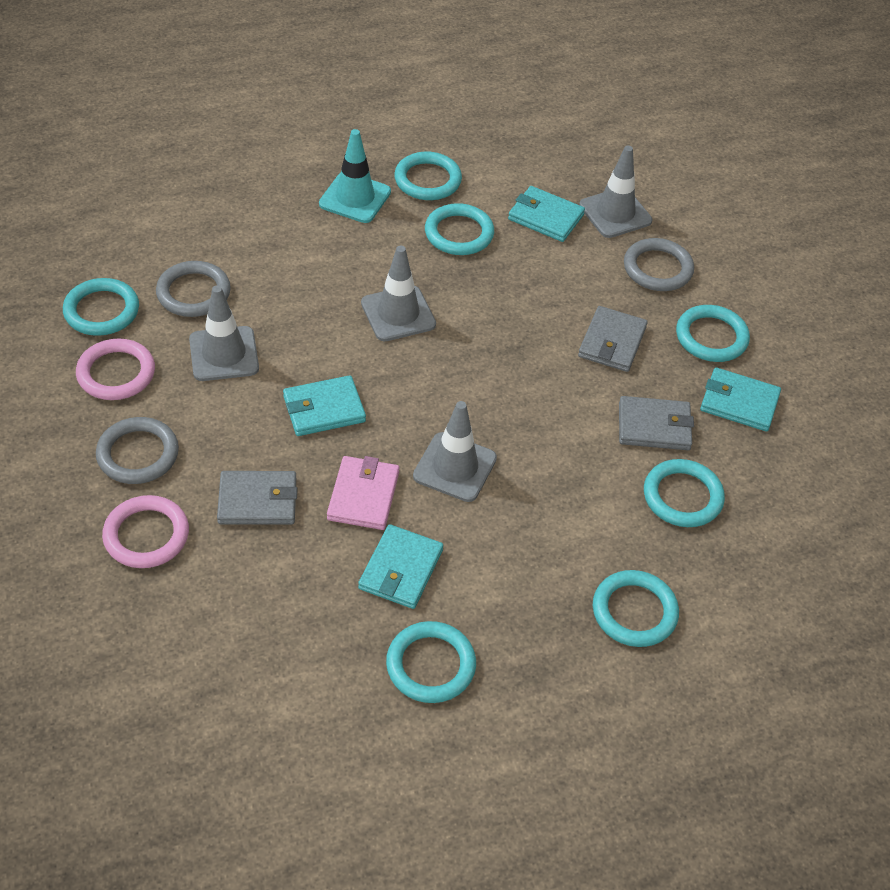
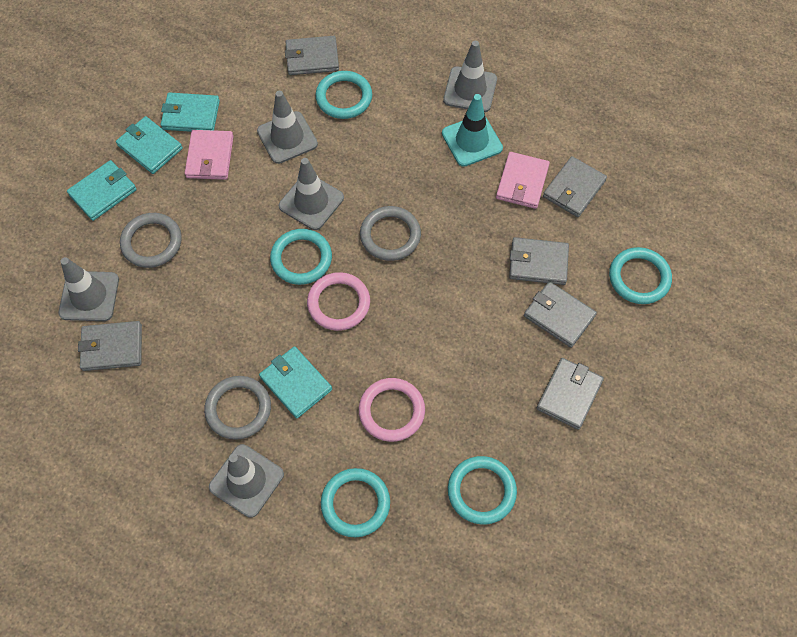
grey traffic cone: 4 -> 5
grey wallet: 3 -> 6
pink wallet: 1 -> 2
turquoise ring: 7 -> 5

